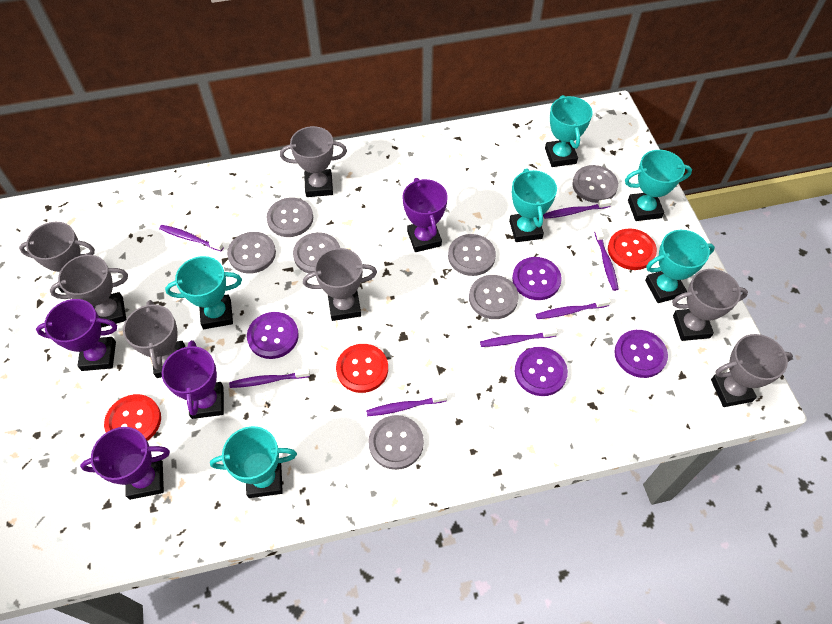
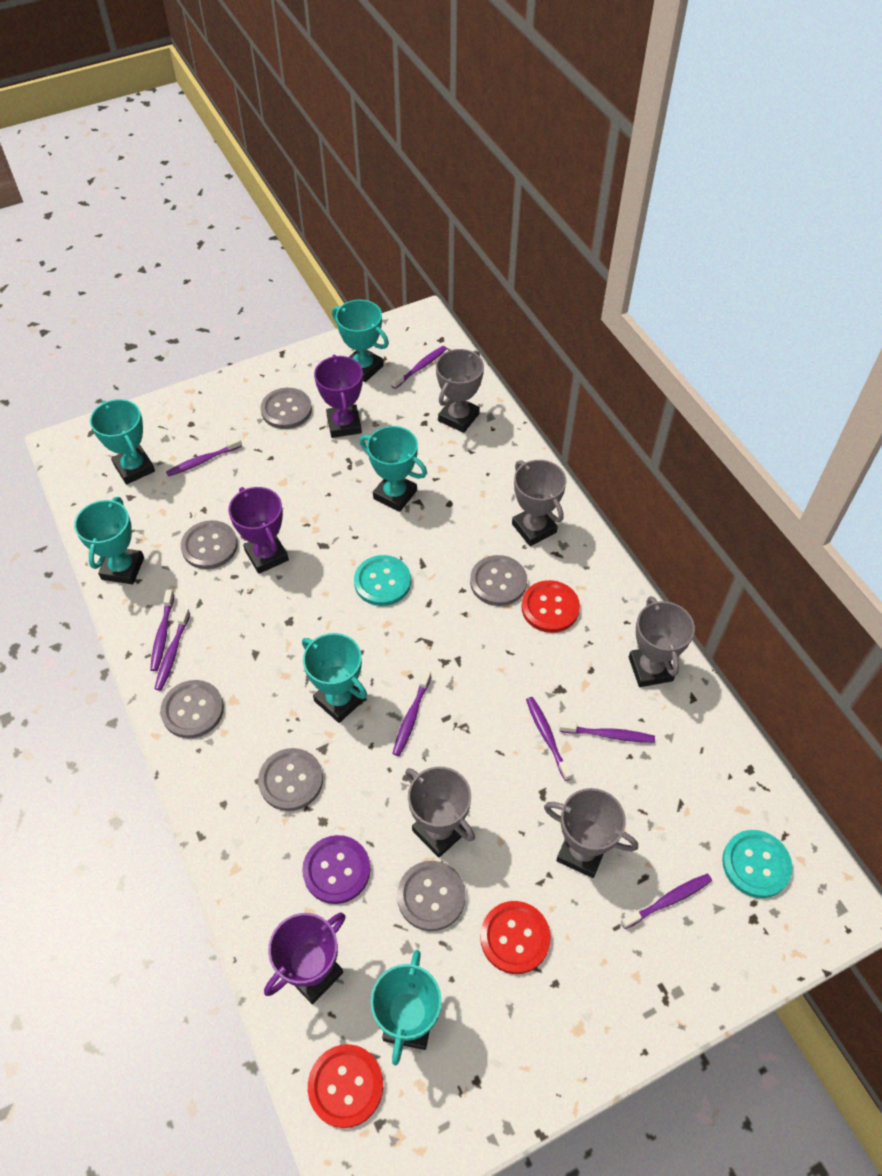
grey button: 7 -> 6
grey trophy: 7 -> 5
purple button: 4 -> 1
purple toothbrush: 7 -> 8
purple trophy: 4 -> 3
turquoise button: 0 -> 2

